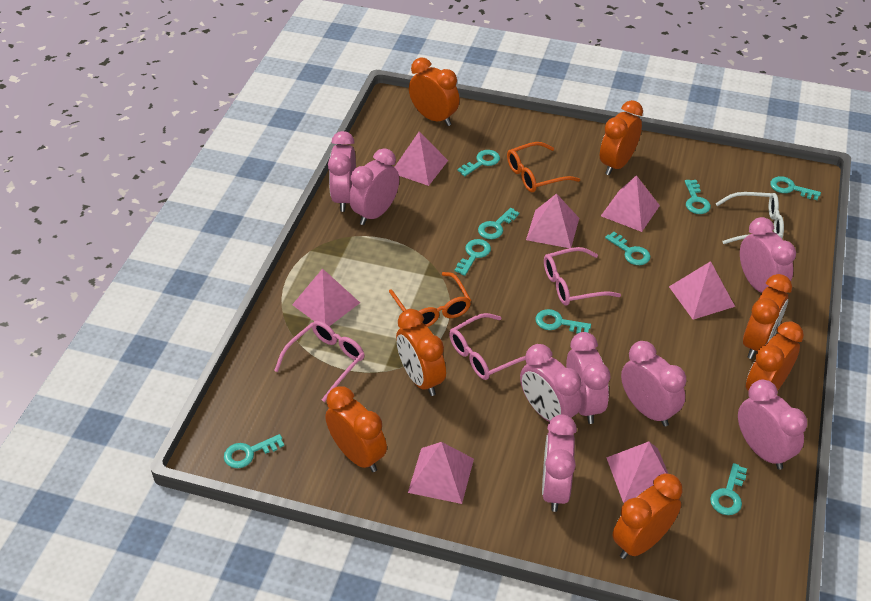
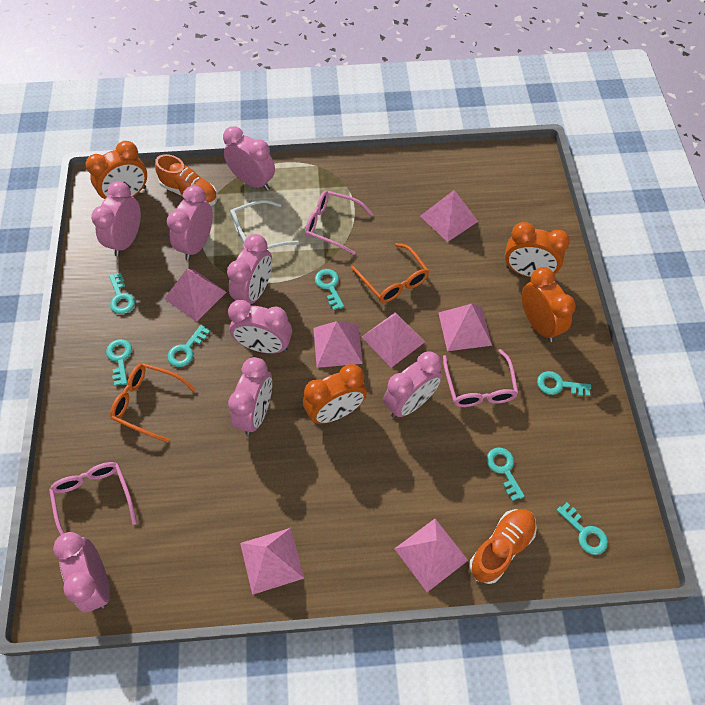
orange clock: 7 -> 4
orange shoe: 0 -> 2
turquoise key: 9 -> 7

